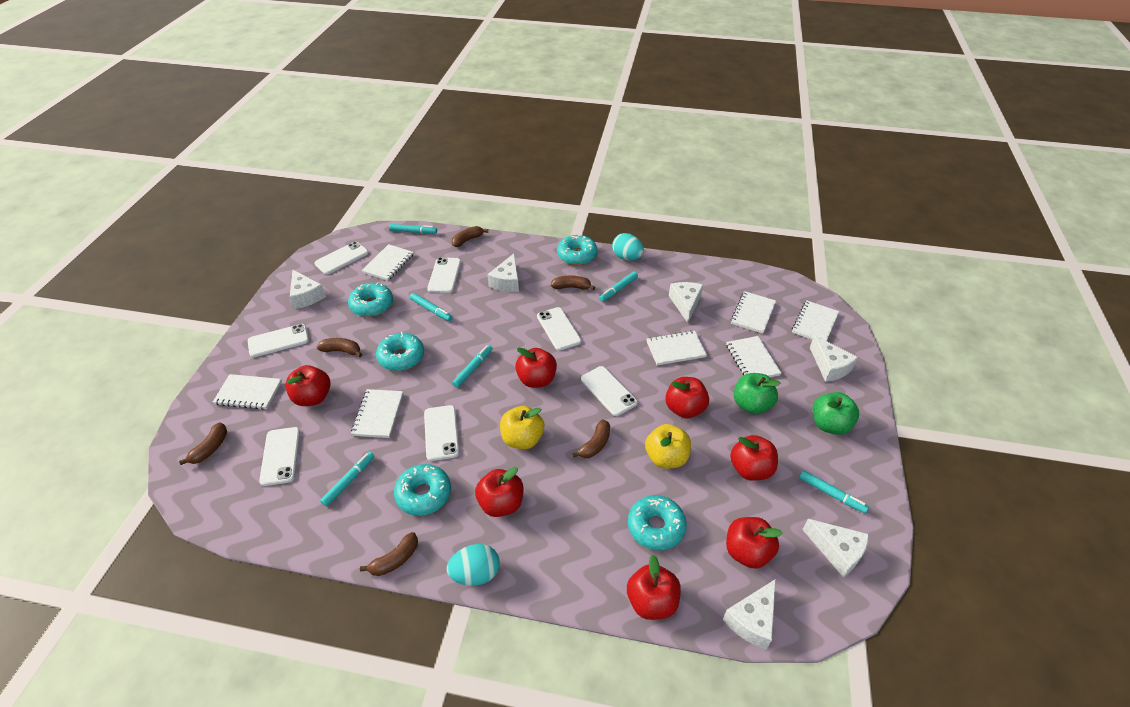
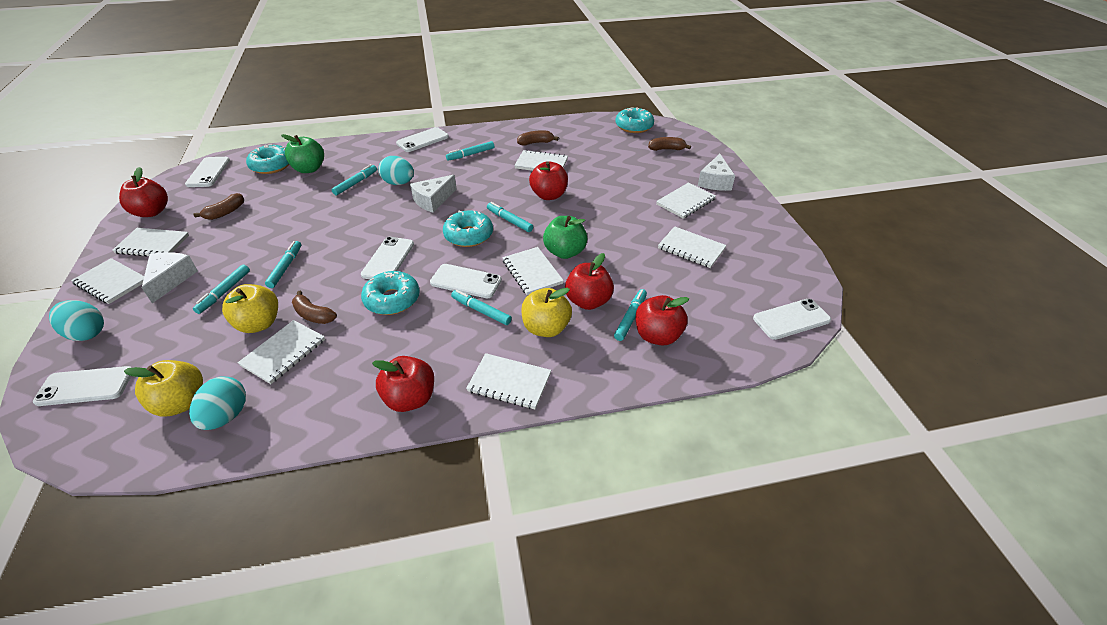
brown banana: 6 -> 4
red apple: 7 -> 5
turquoise donut: 5 -> 4
turquoise egg: 2 -> 3
turquoise marker: 6 -> 7
white cheese: 6 -> 3
white notebook: 7 -> 8
white phone: 7 -> 6
yellow apple: 2 -> 3

